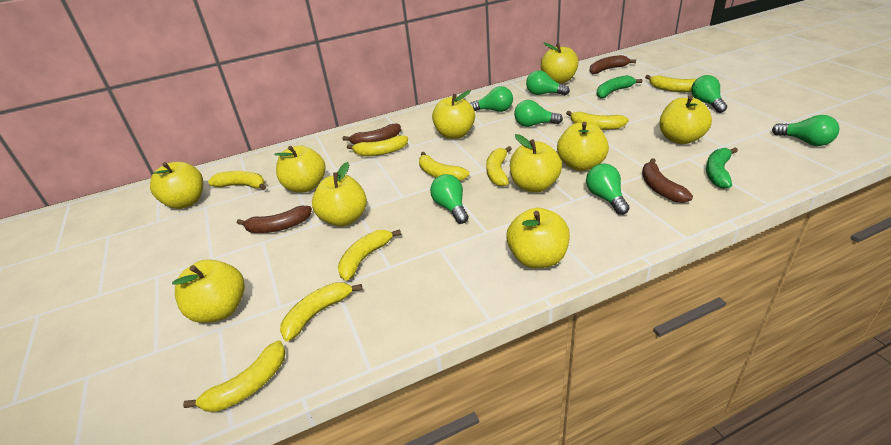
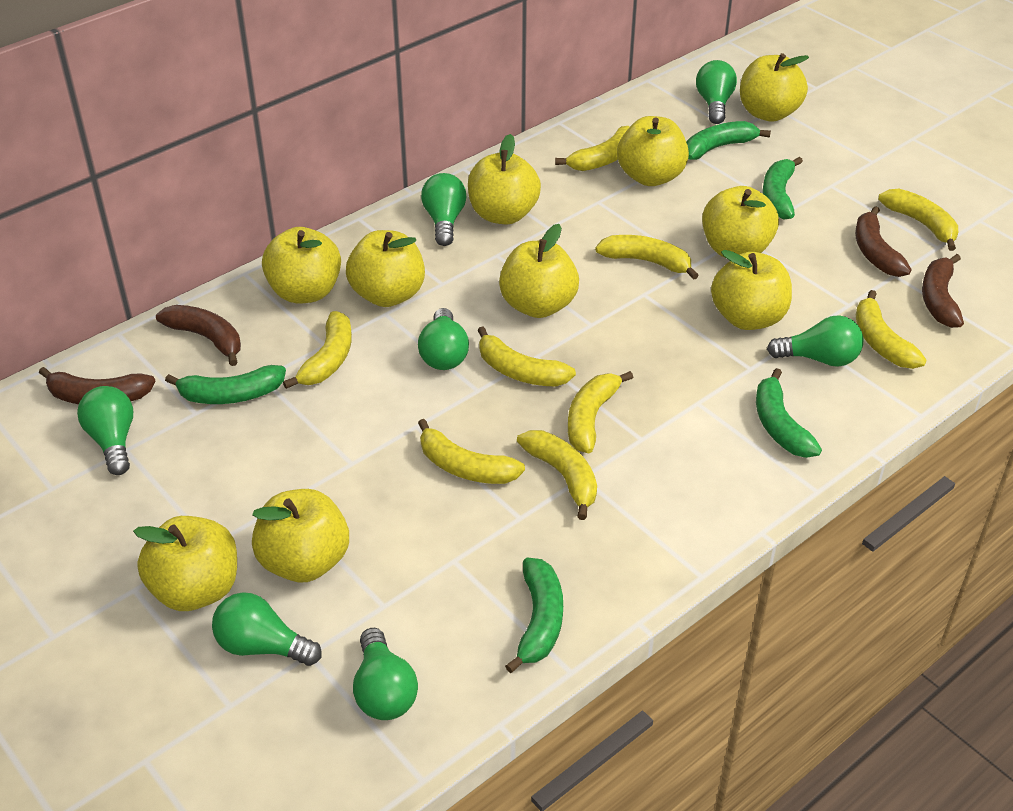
green banana: 2 -> 5

